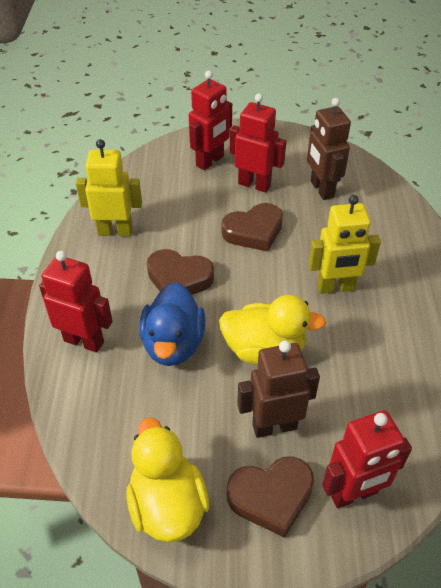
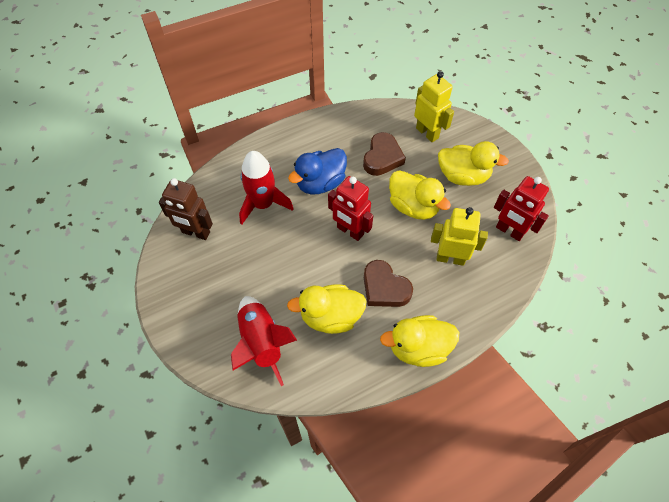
brown heart: 3 -> 2
brown robot: 2 -> 1
red robot: 4 -> 2
red rocket: 0 -> 2
yellow duck: 2 -> 4

